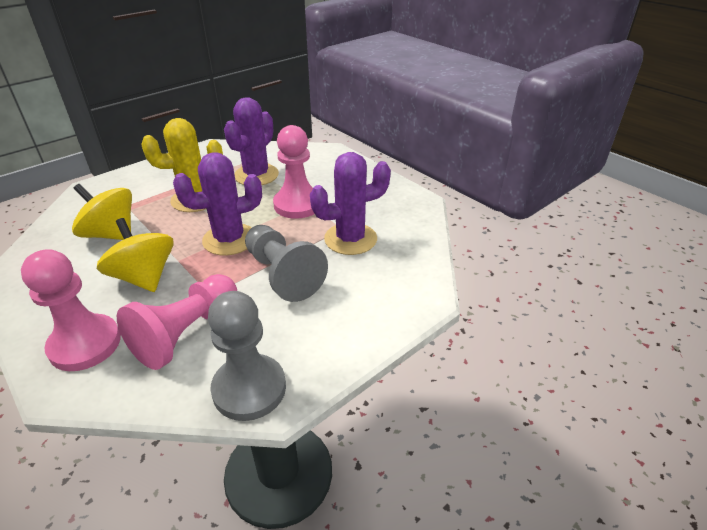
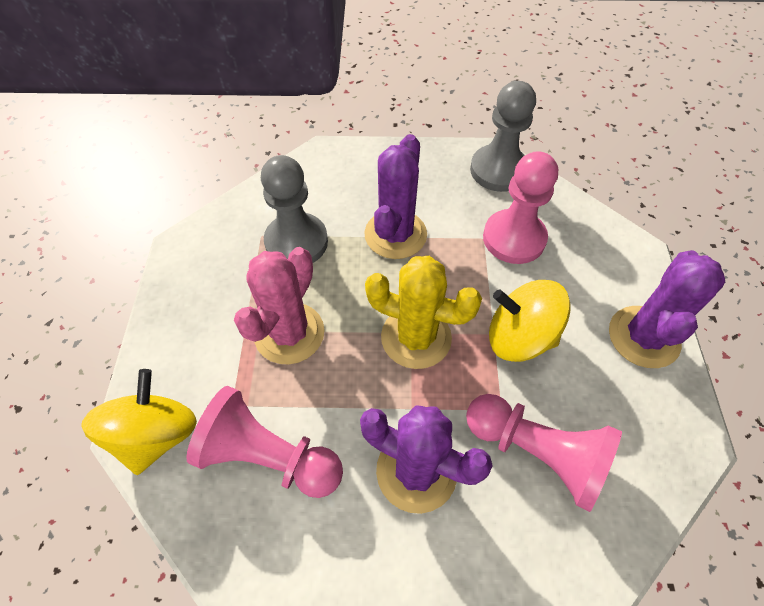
pink cactus: 0 -> 1

